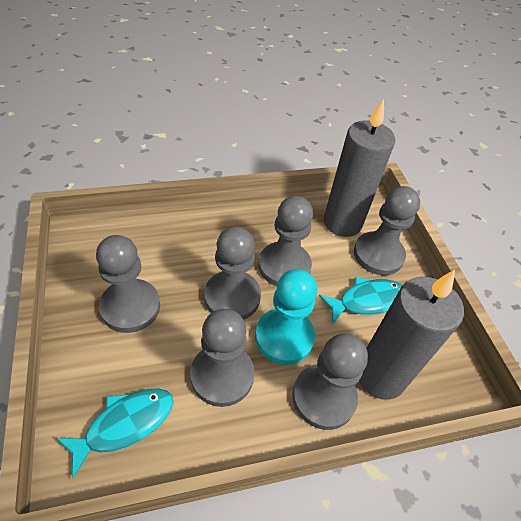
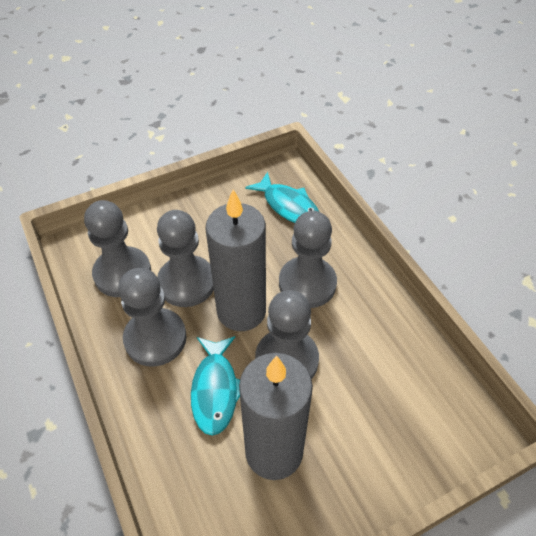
grey pawn: 6 -> 5
turquoise pawn: 1 -> 0

